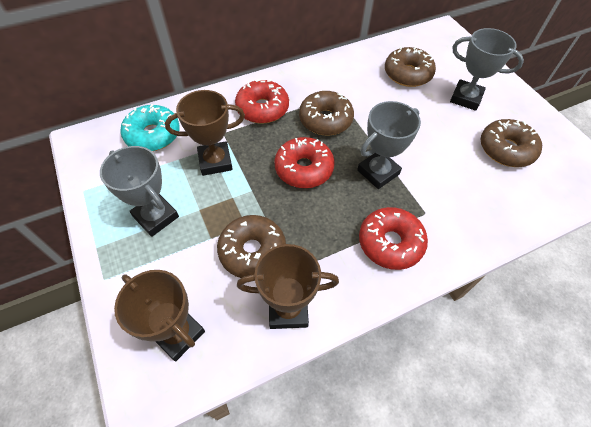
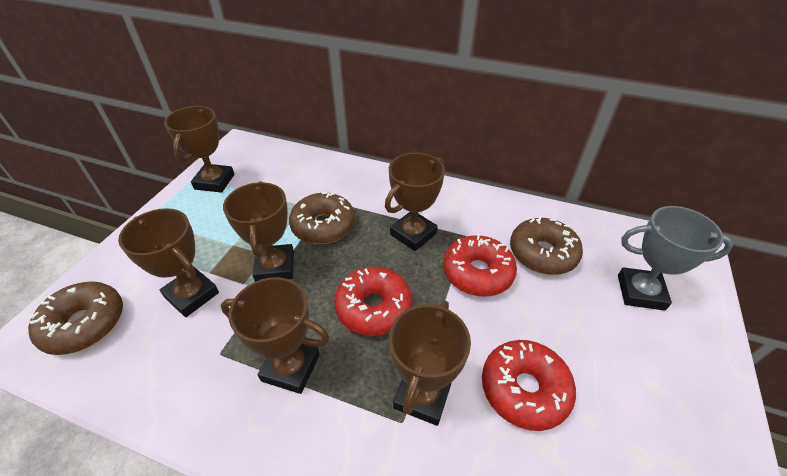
brown donut: 4 -> 3
brown trophy: 3 -> 6
grey trophy: 3 -> 1
turquoise donut: 1 -> 0

